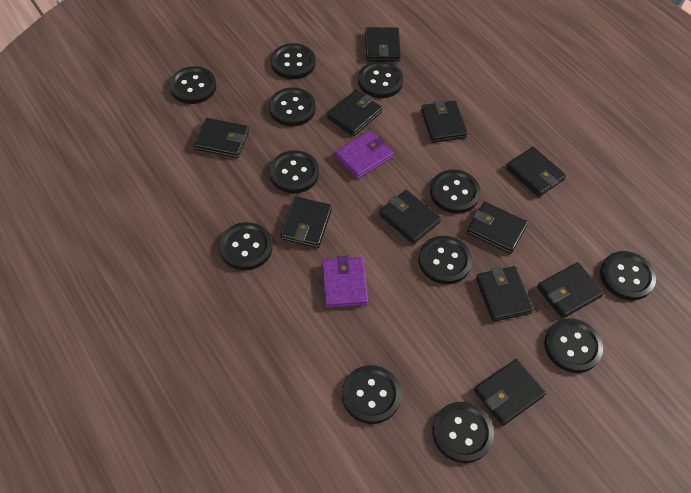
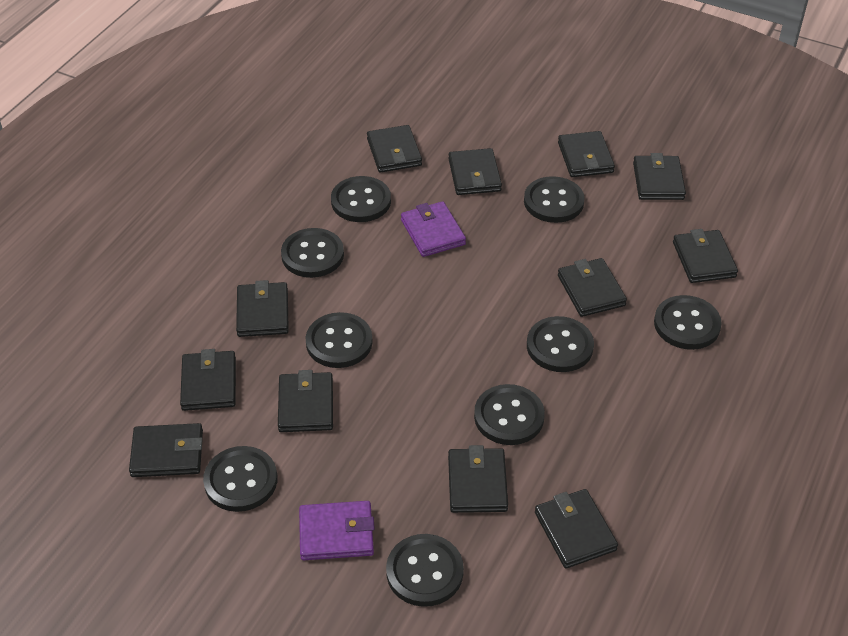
black button: 12 -> 9
black wallet: 11 -> 12

